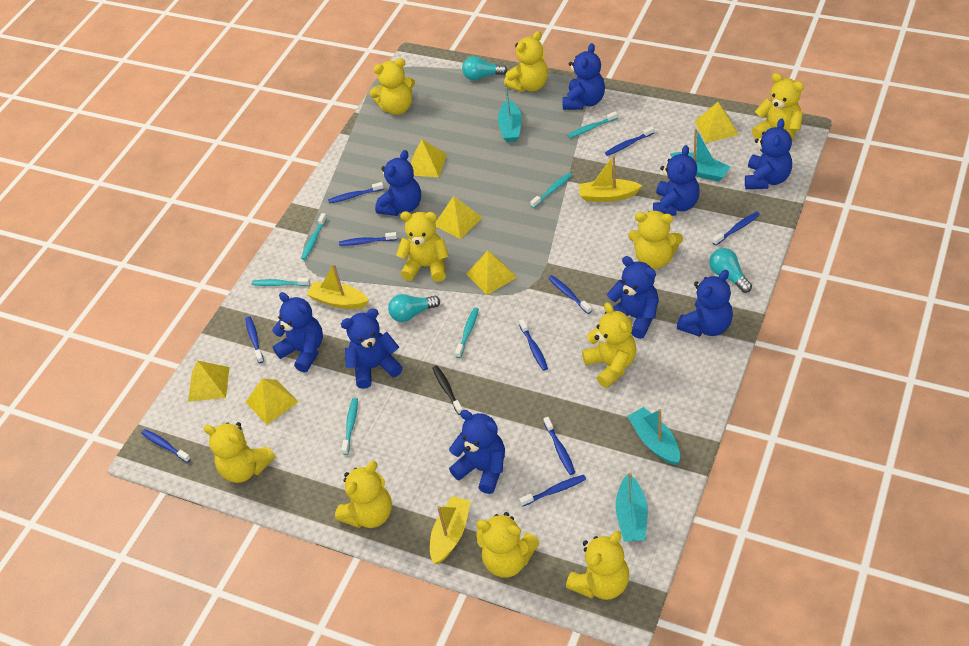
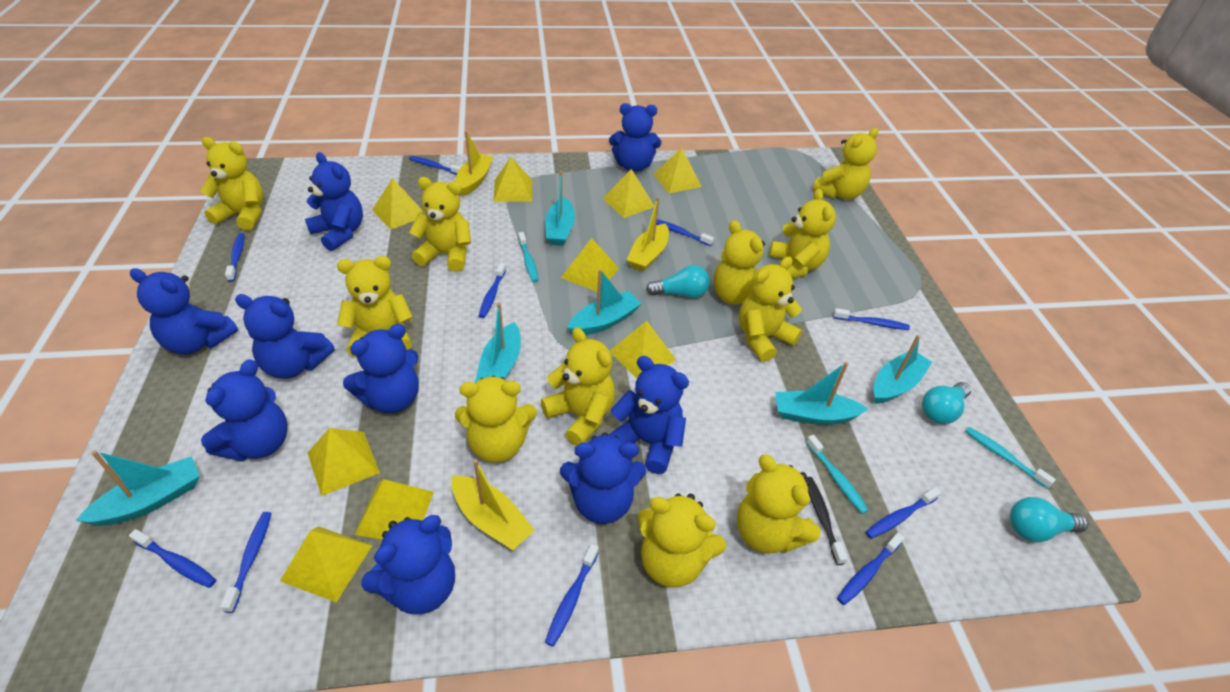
turquoise boat: 4 -> 6
turquoise toothbrush: 6 -> 3
yellow pyramid: 6 -> 9
yellow teddy bear: 10 -> 11

